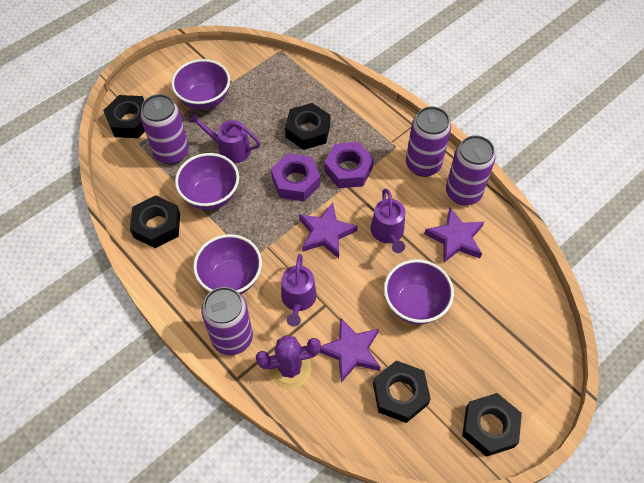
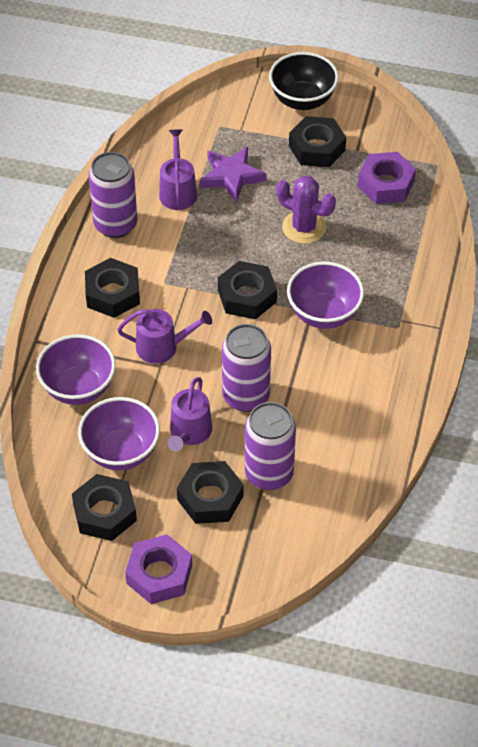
black bowl: 0 -> 1
purple bowl: 4 -> 3
purple can: 4 -> 3
purple star: 3 -> 1

